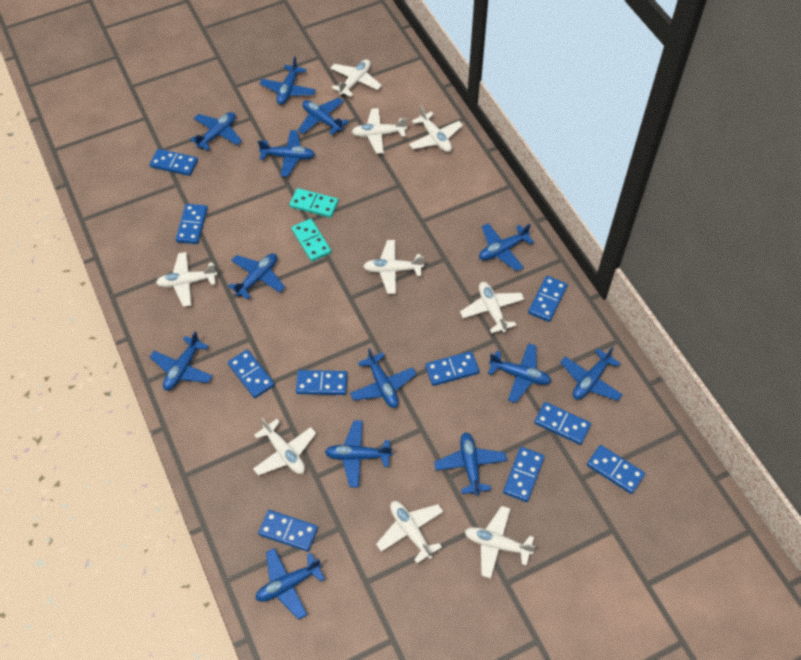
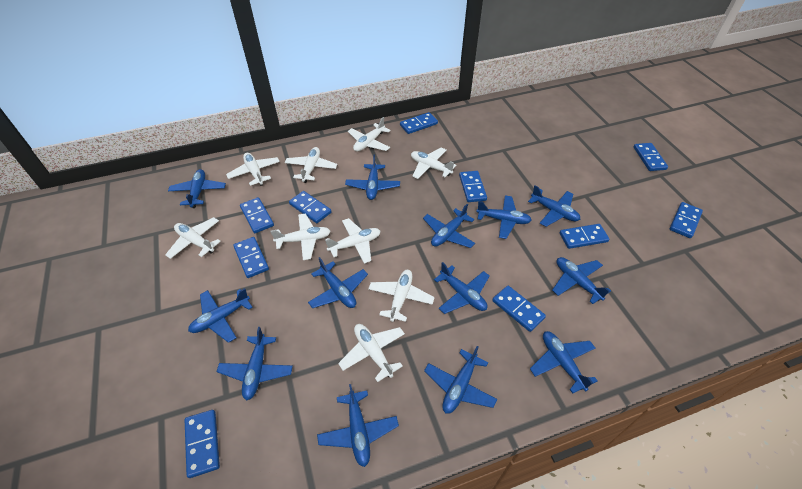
turquoise domino: 2 -> 0

